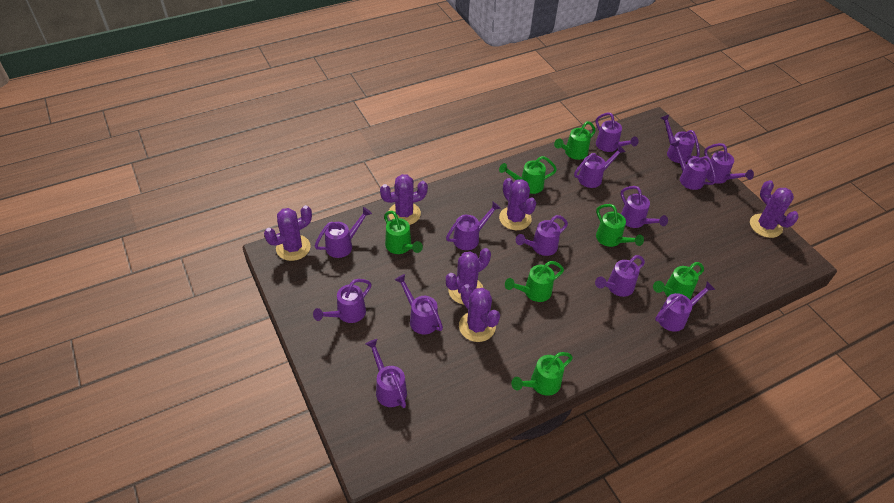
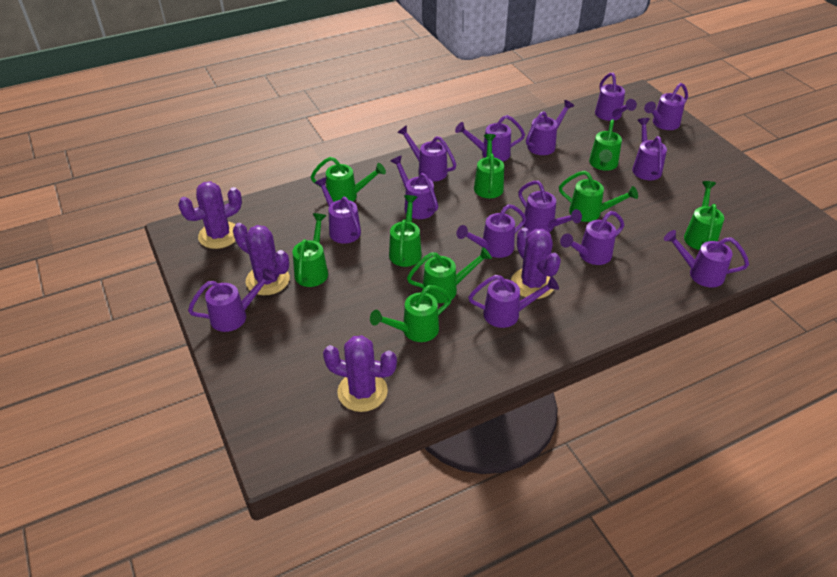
green watering can: 7 -> 9
purple cactus: 6 -> 4

